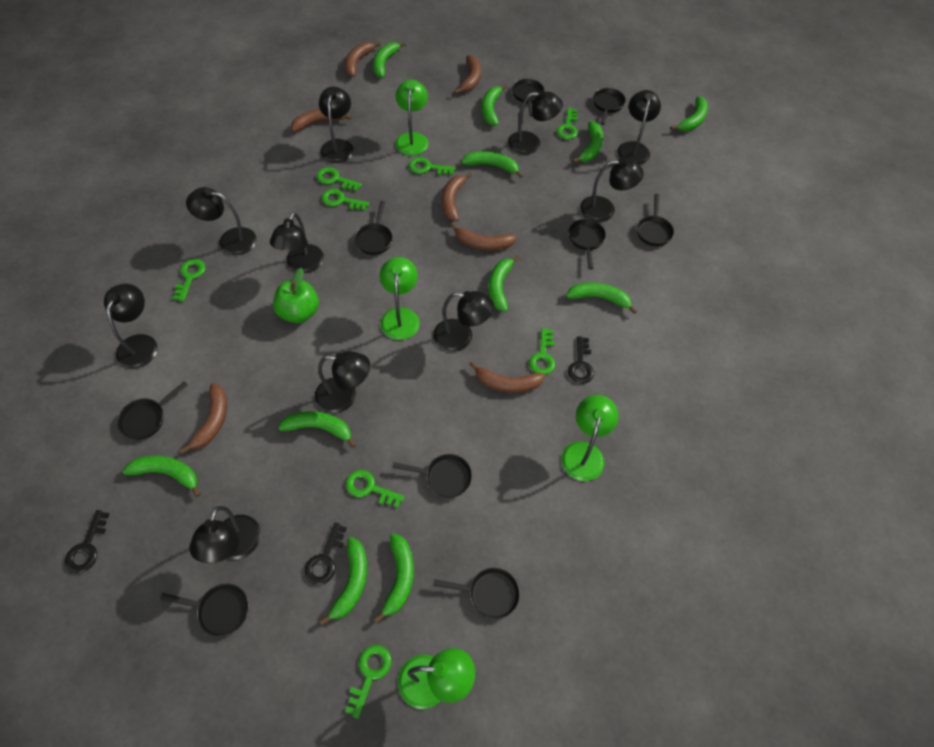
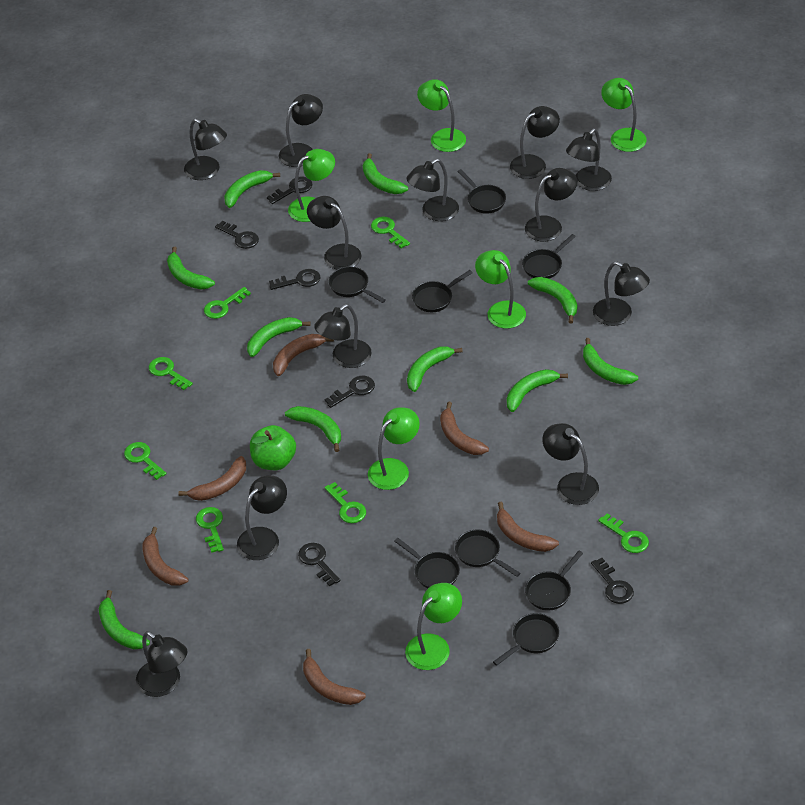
black key: 3 -> 6
black lamp: 10 -> 12
black pan: 9 -> 8
brown banana: 7 -> 6
green banana: 11 -> 10
green key: 8 -> 7
green lamp: 4 -> 6

